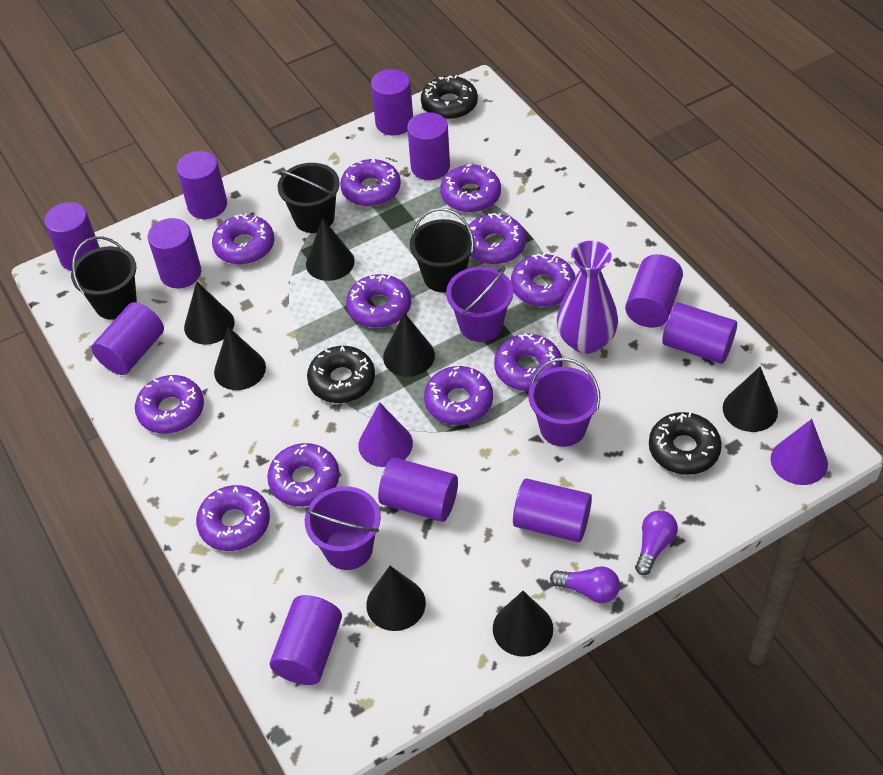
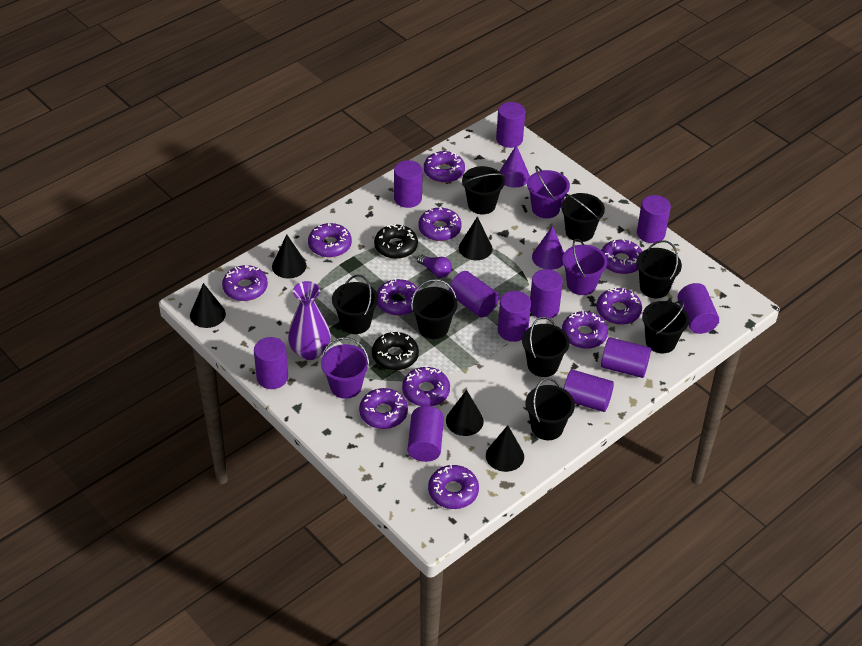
black bucket: 3 -> 8
black cone: 7 -> 5
black donut: 3 -> 2
purple light bulb: 2 -> 1

